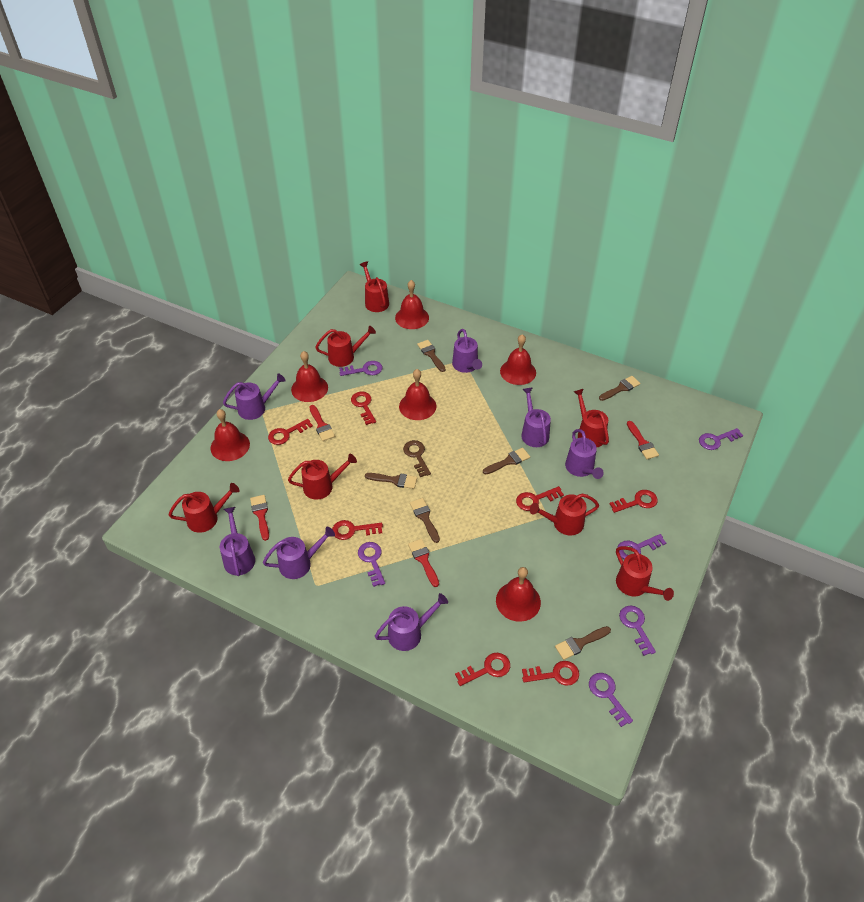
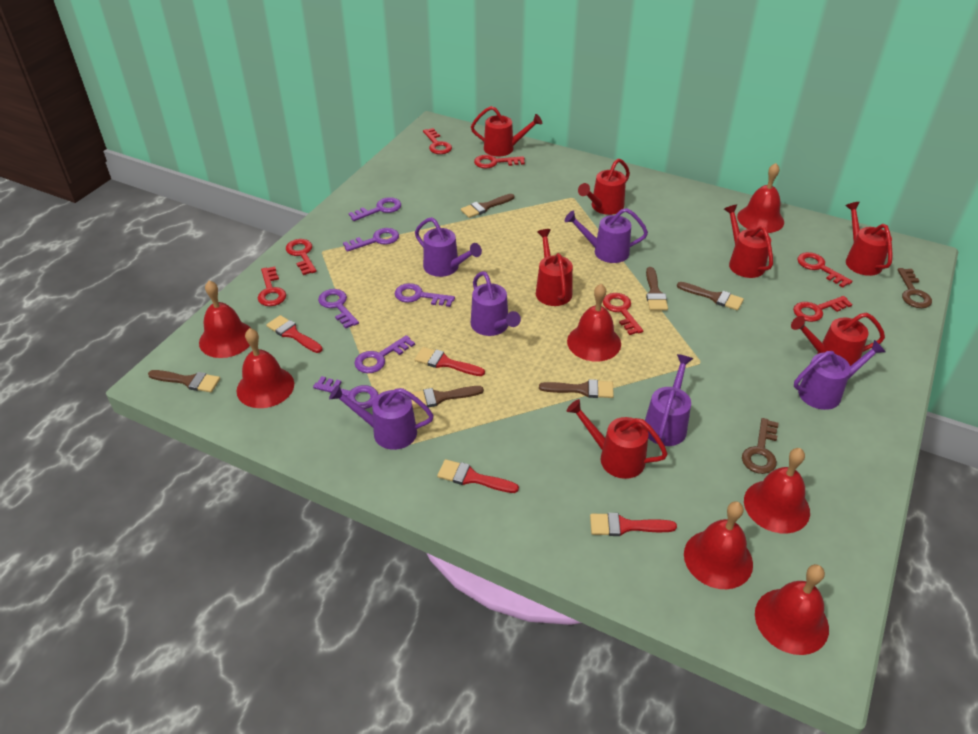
brown key: 1 -> 2
purple watering can: 7 -> 6
red bell: 6 -> 7

